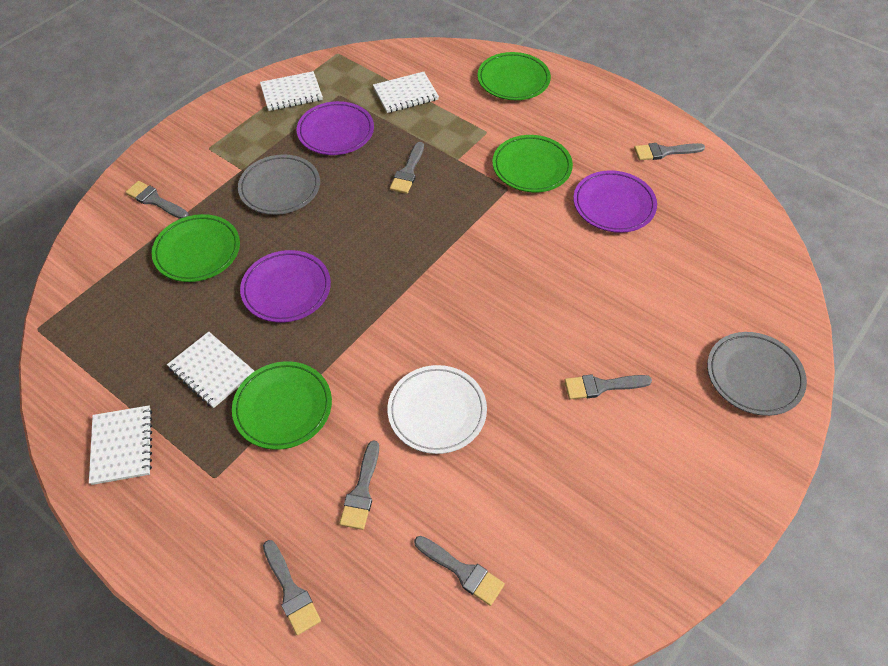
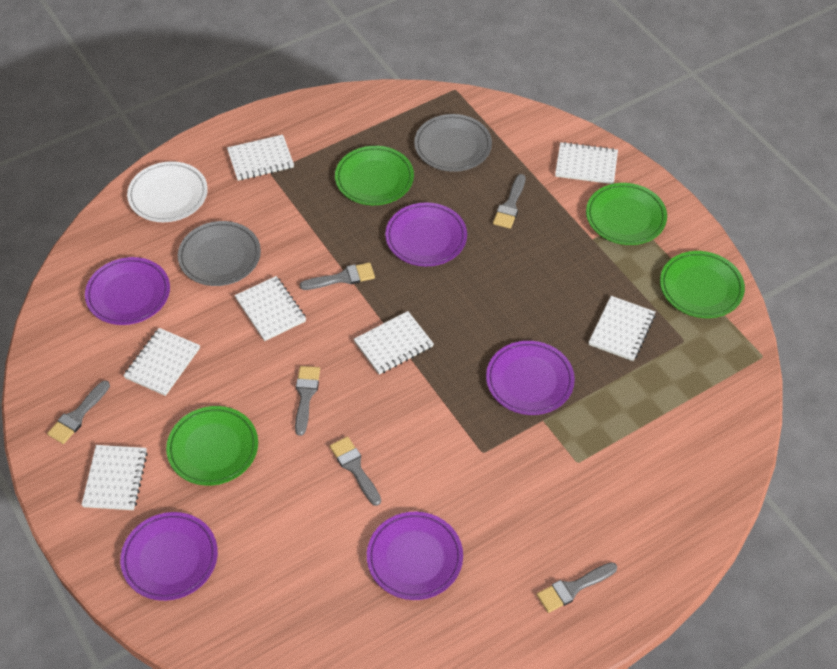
grey brush: 7 -> 6
purple plate: 3 -> 5
white notebook: 4 -> 7

